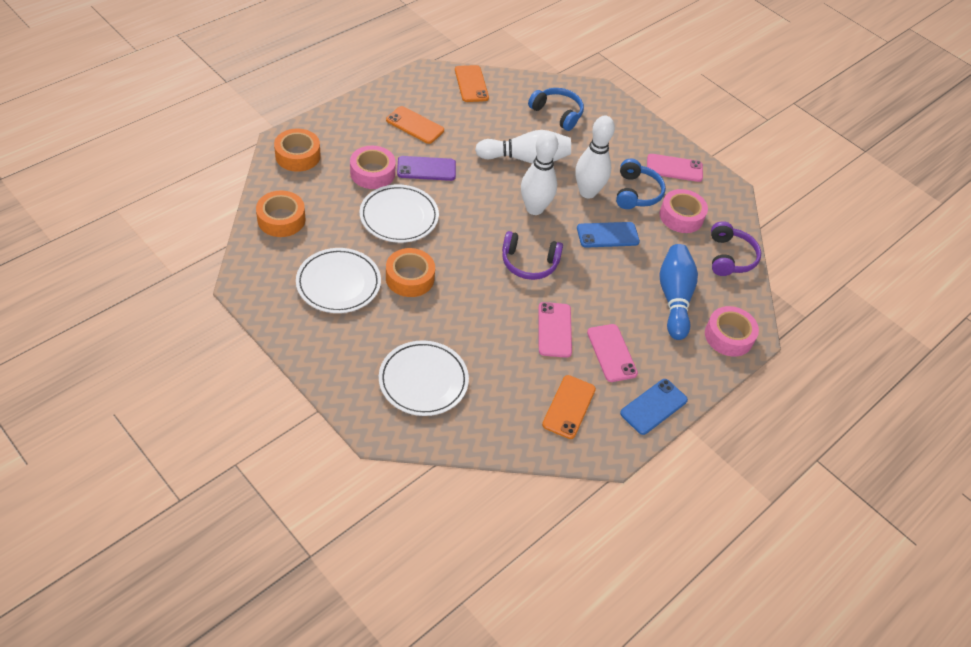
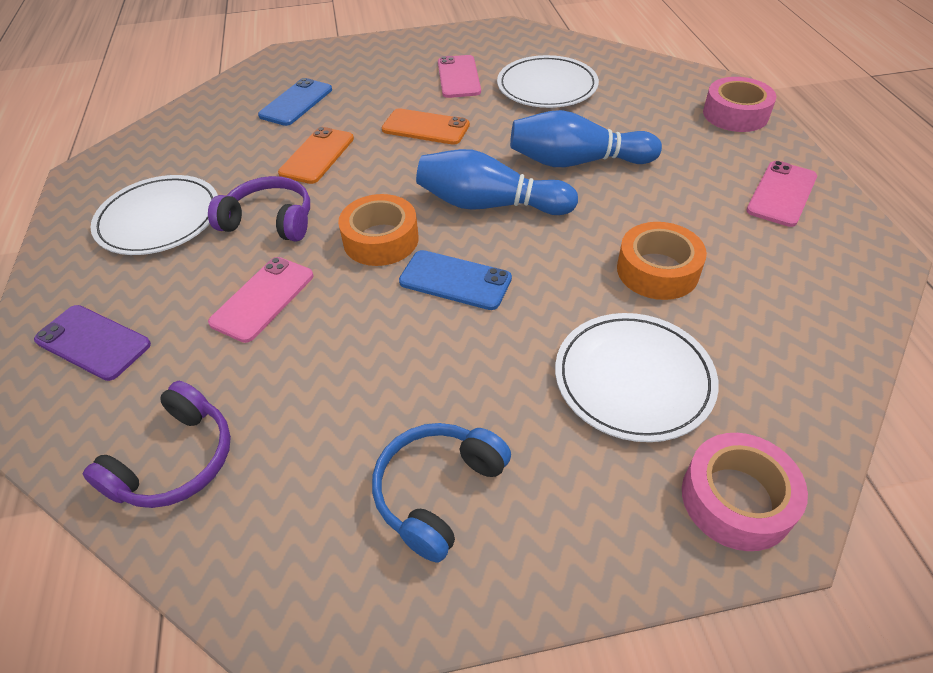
blue bowling pin: 1 -> 2
blue headphones: 2 -> 1
orange phone: 3 -> 2
orange tape: 3 -> 2
pink tape: 3 -> 2
white bowling pin: 3 -> 0

